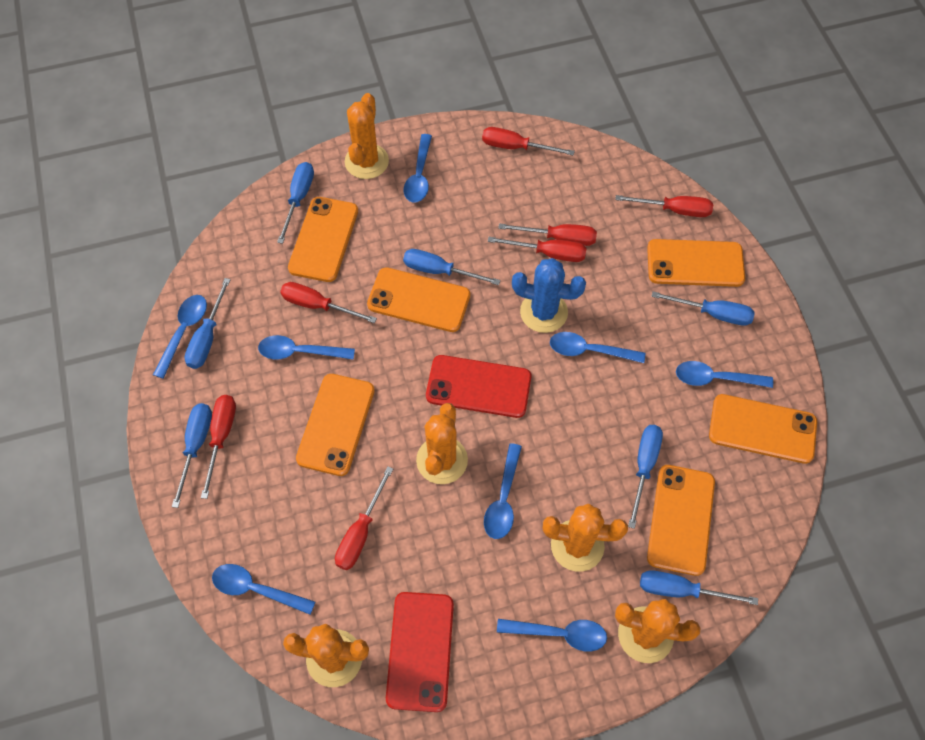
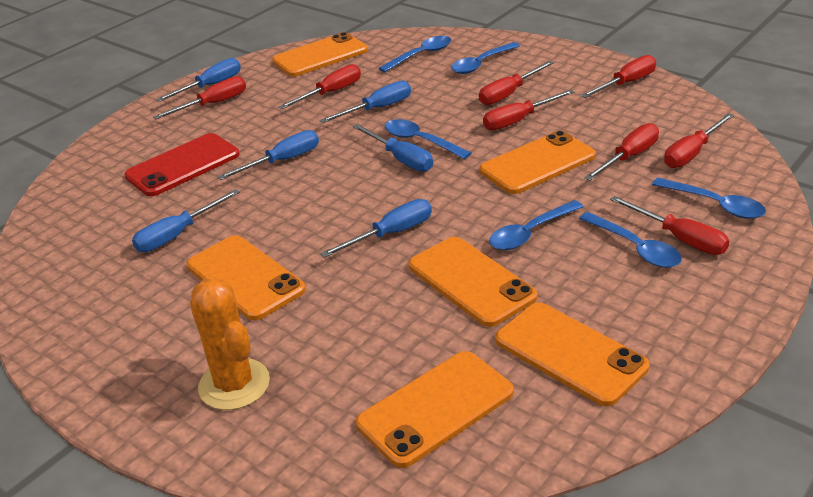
blue cactus: 1 -> 0
blue screwdriver: 7 -> 6
blue spoon: 8 -> 6
orange cactus: 5 -> 1
red phone: 2 -> 1
red screwdriver: 7 -> 8

